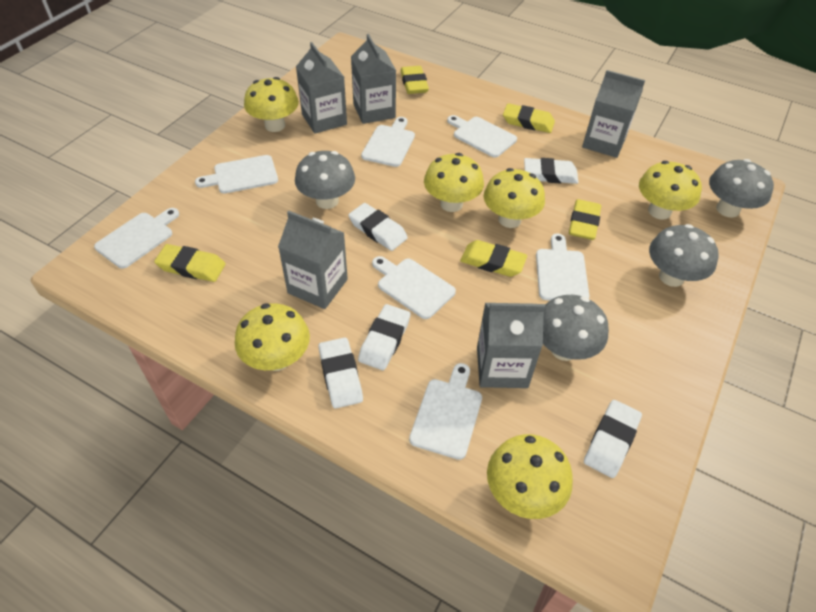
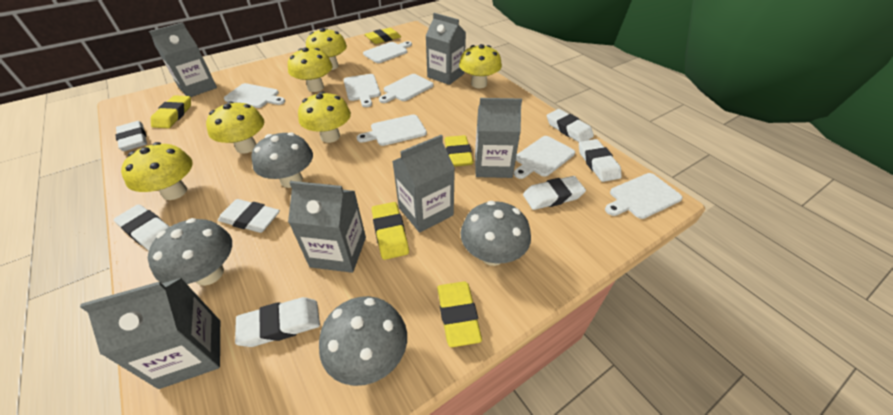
grey carton: 5 -> 6
white eraser: 5 -> 7

